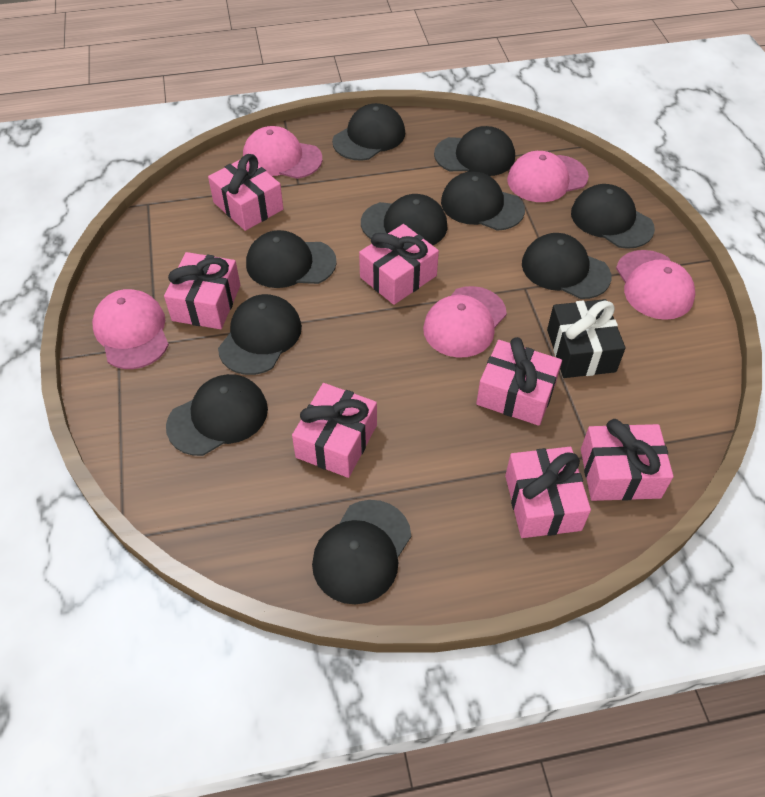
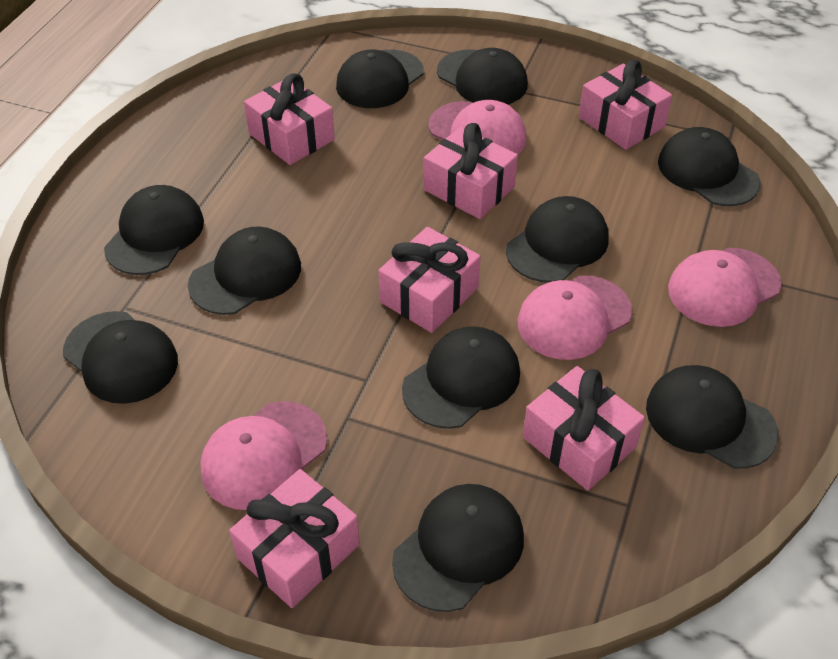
black gift: 1 -> 0
pink cap: 5 -> 4
pink gift: 7 -> 6

